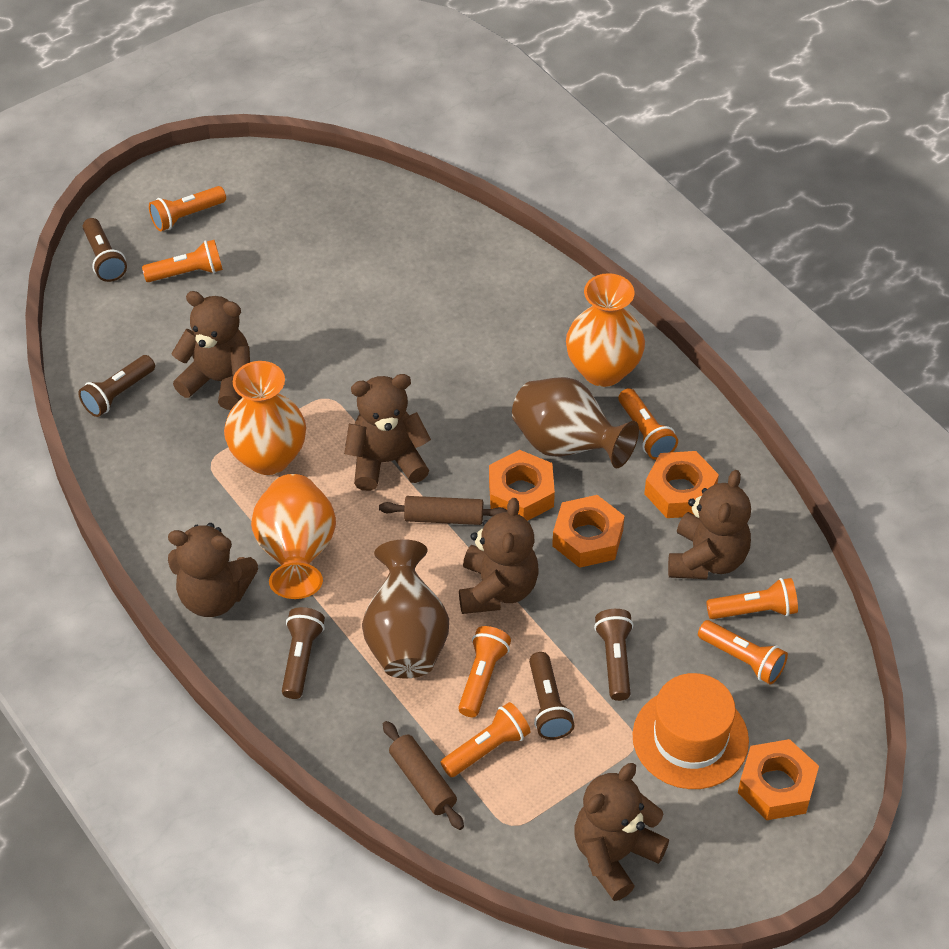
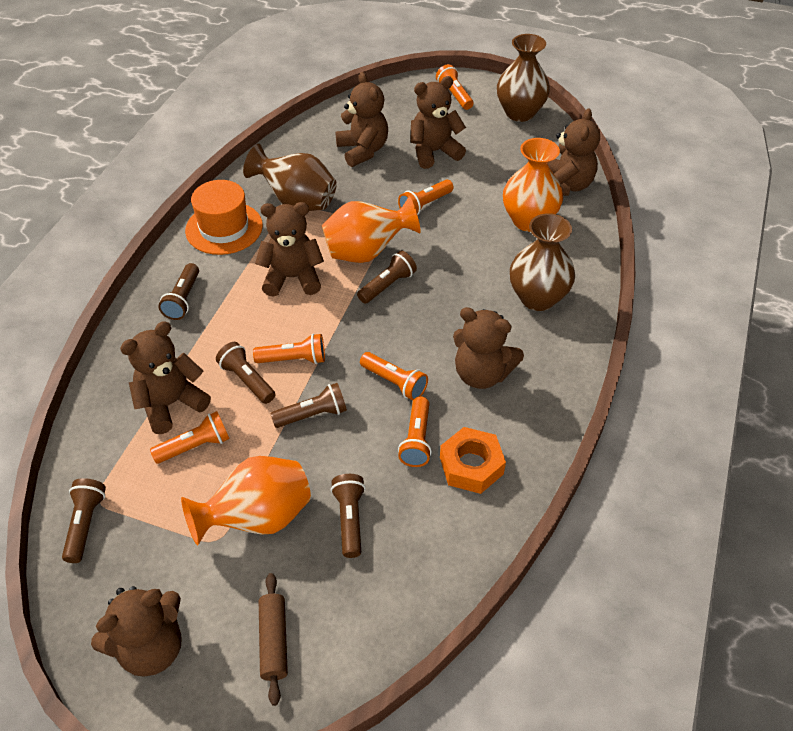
brown flashlight: 5 -> 6
brown rolling pin: 2 -> 1
brown teddy bear: 6 -> 7
brown vase: 2 -> 3
orange flashlight: 7 -> 6
orange nut: 4 -> 1

